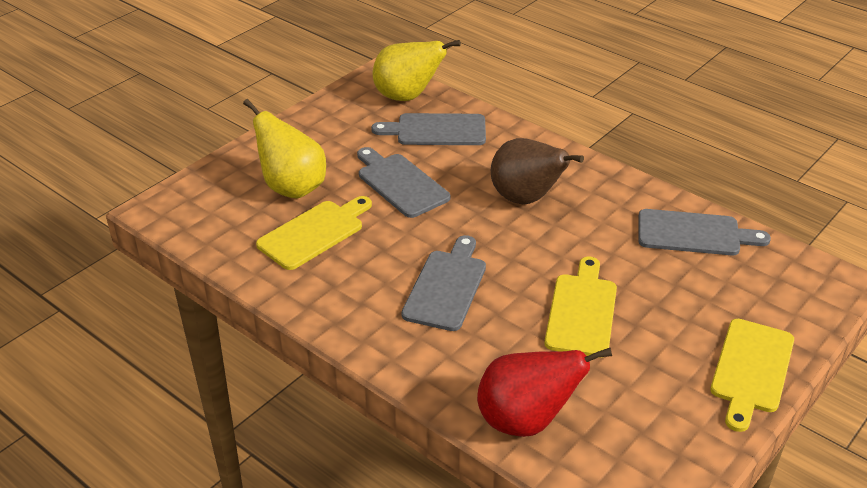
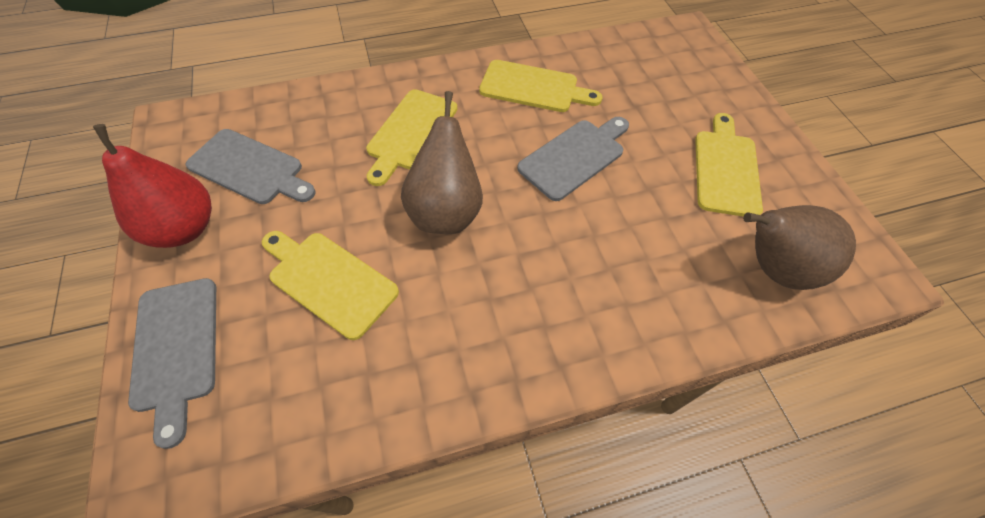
brown pear: 1 -> 2
grey cutting board: 4 -> 3
yellow cutting board: 3 -> 4
yellow pear: 2 -> 0

